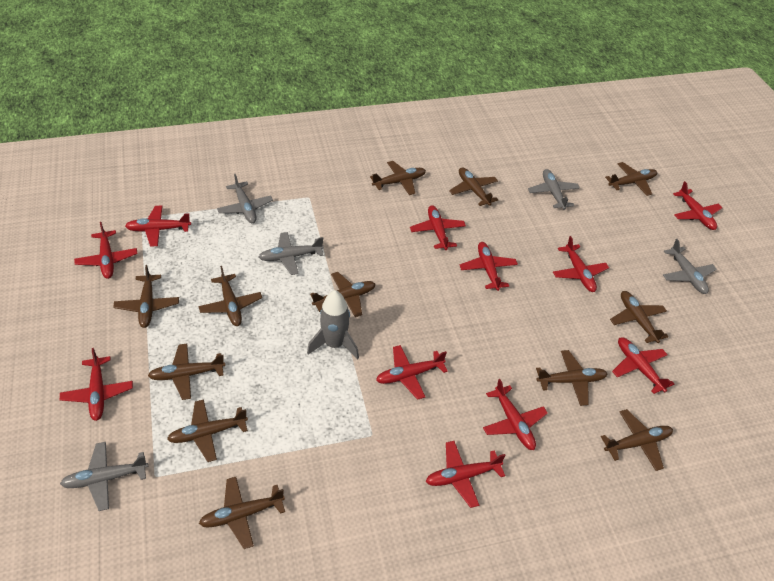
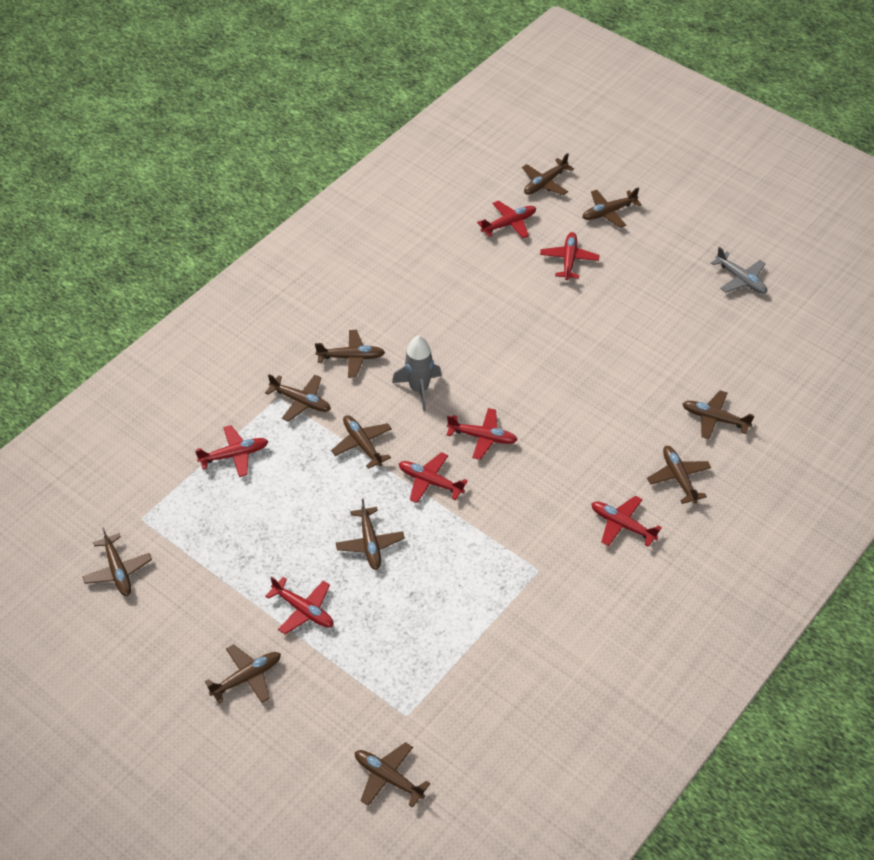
brown plane: 12 -> 11
grey plane: 5 -> 1
red plane: 11 -> 7

